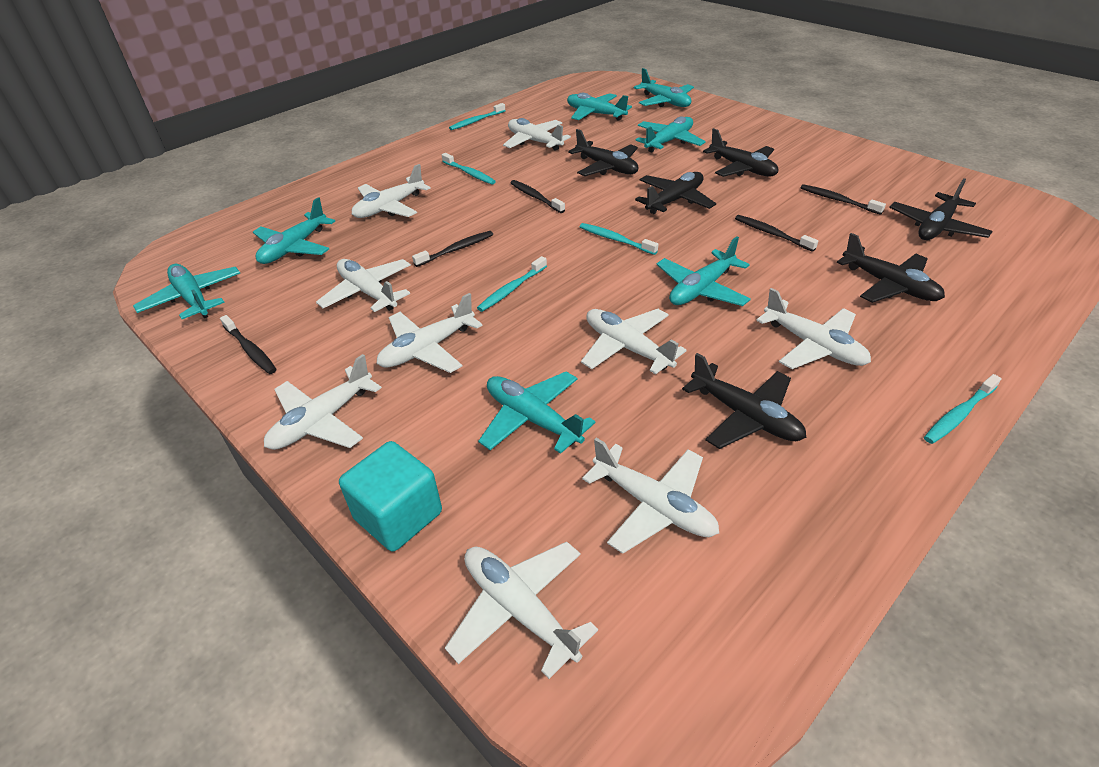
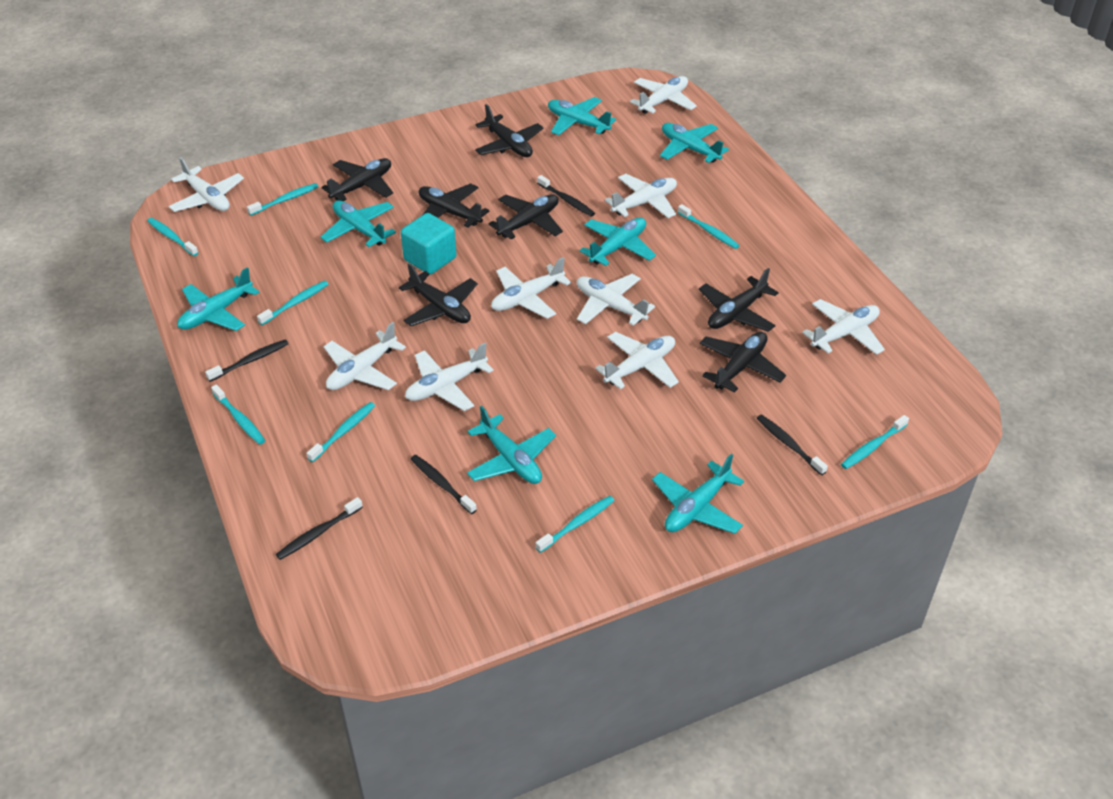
black plane: 6 -> 7
turquoise toothbrush: 5 -> 8

